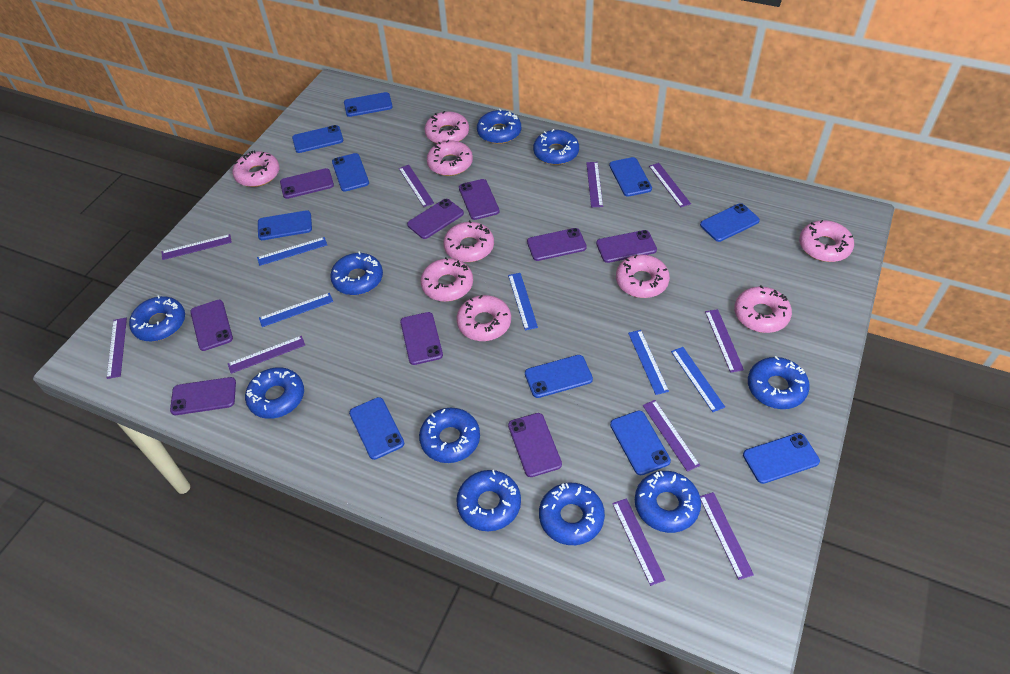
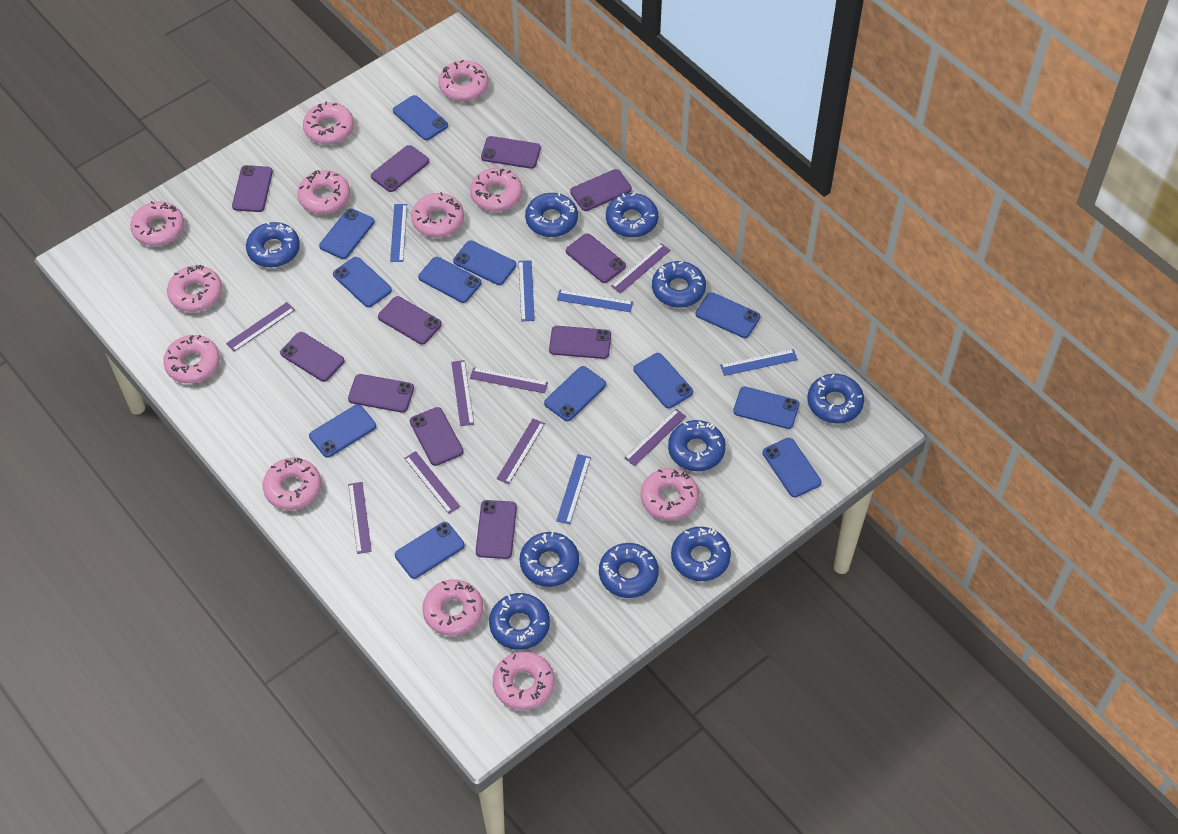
blue phone: 10 -> 12
pink donut: 9 -> 12
purple phone: 9 -> 11
purple ruler: 10 -> 8

